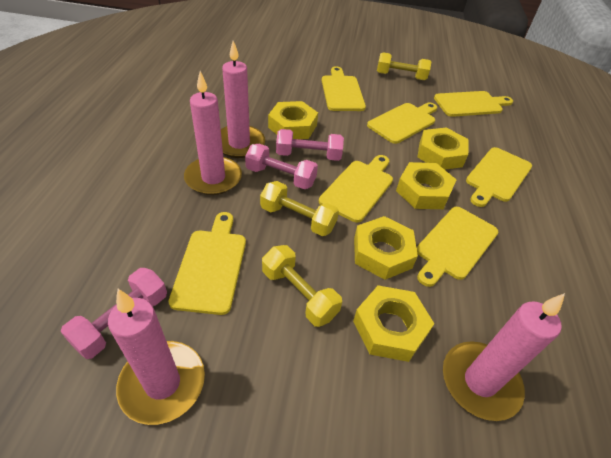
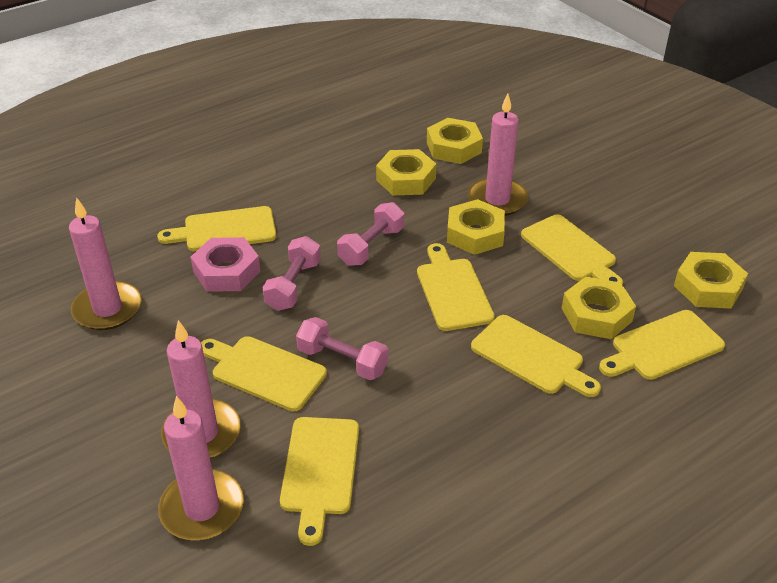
pink nut: 0 -> 1
yellow dumbbell: 3 -> 0

